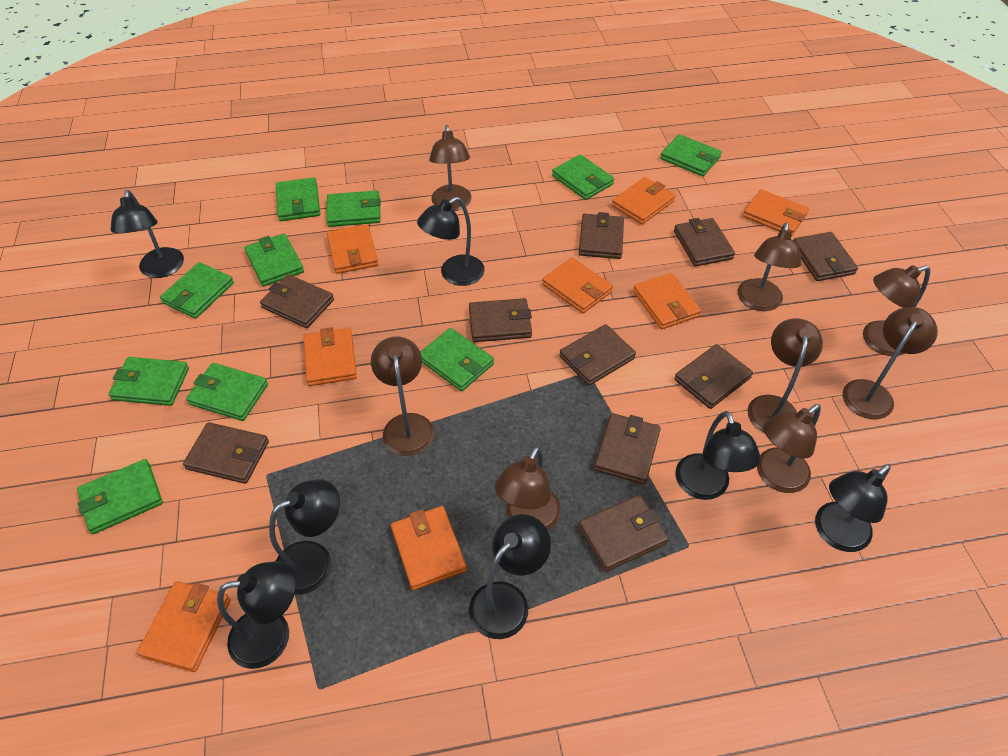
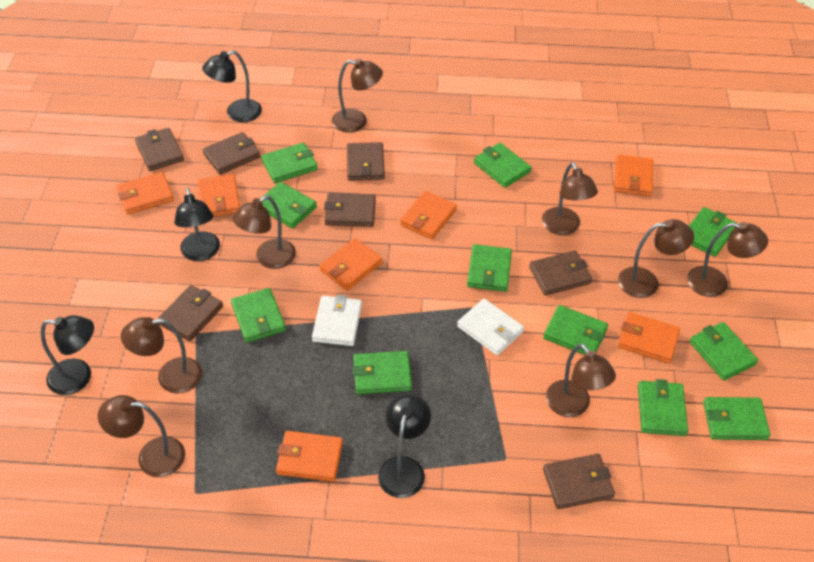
black lamp: 7 -> 4
brown wallet: 10 -> 7
green wallet: 10 -> 11
orange wallet: 8 -> 7
white wallet: 0 -> 2

